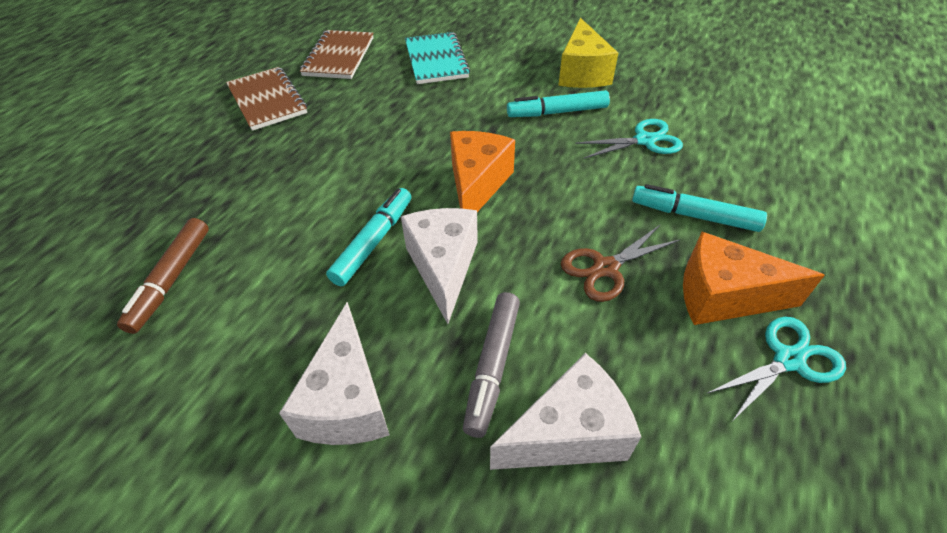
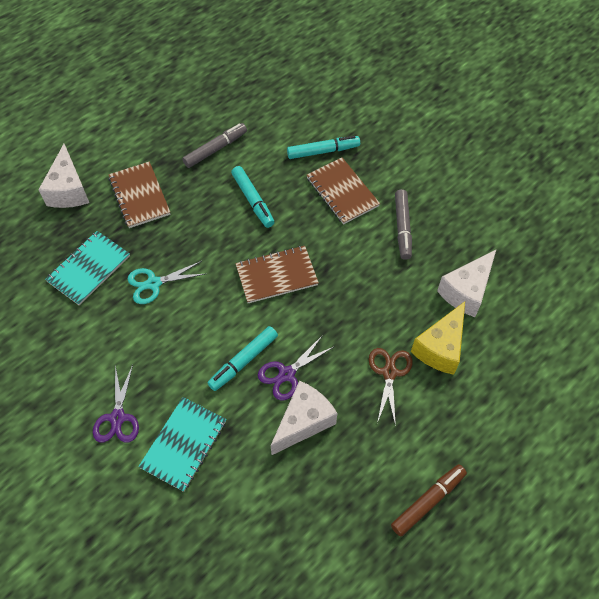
brown notebook: 2 -> 3
grey marker: 1 -> 2
orange cheese: 2 -> 0
purple scissors: 0 -> 2
turquoise notebook: 1 -> 2
turquoise scissors: 2 -> 1

